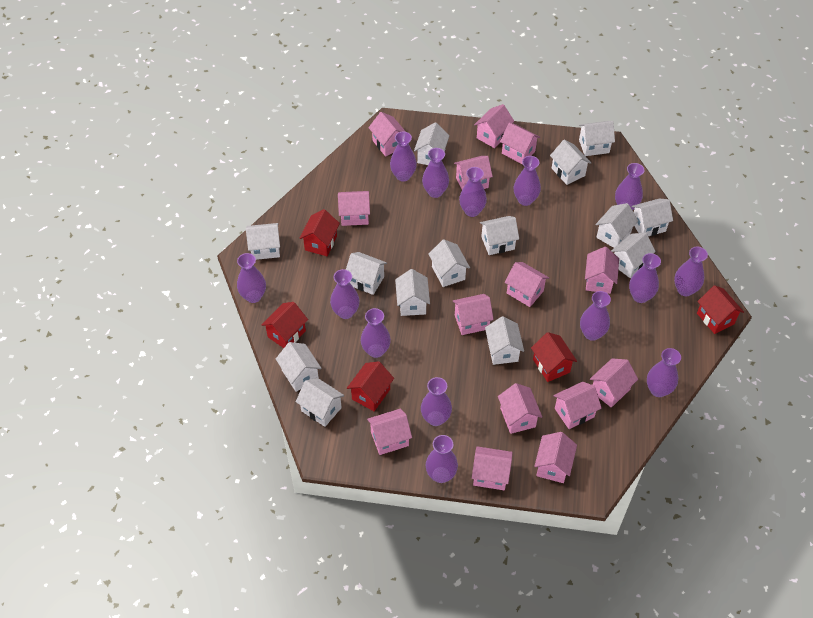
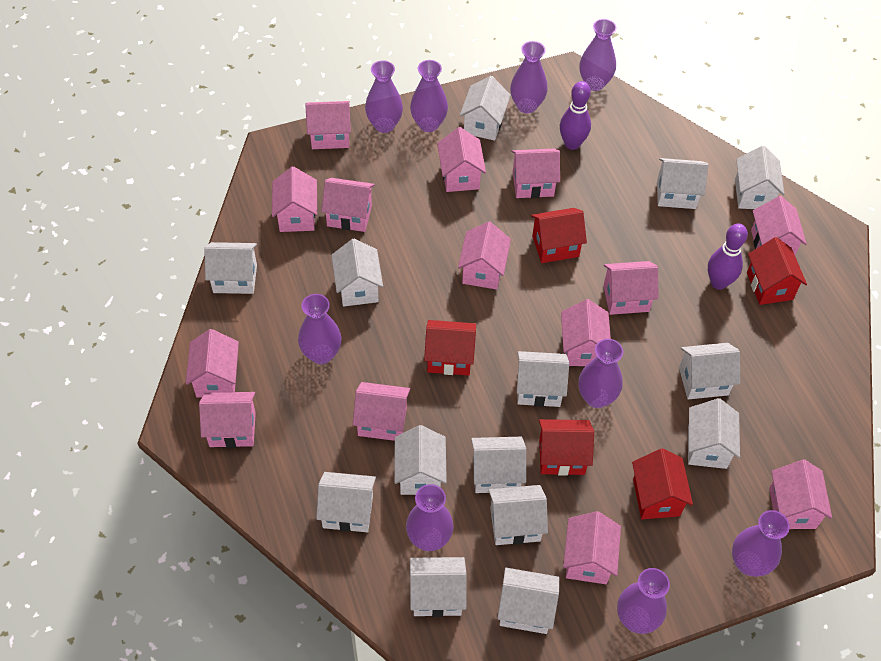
purple bowling pin: 0 -> 2
purple vase: 14 -> 9

